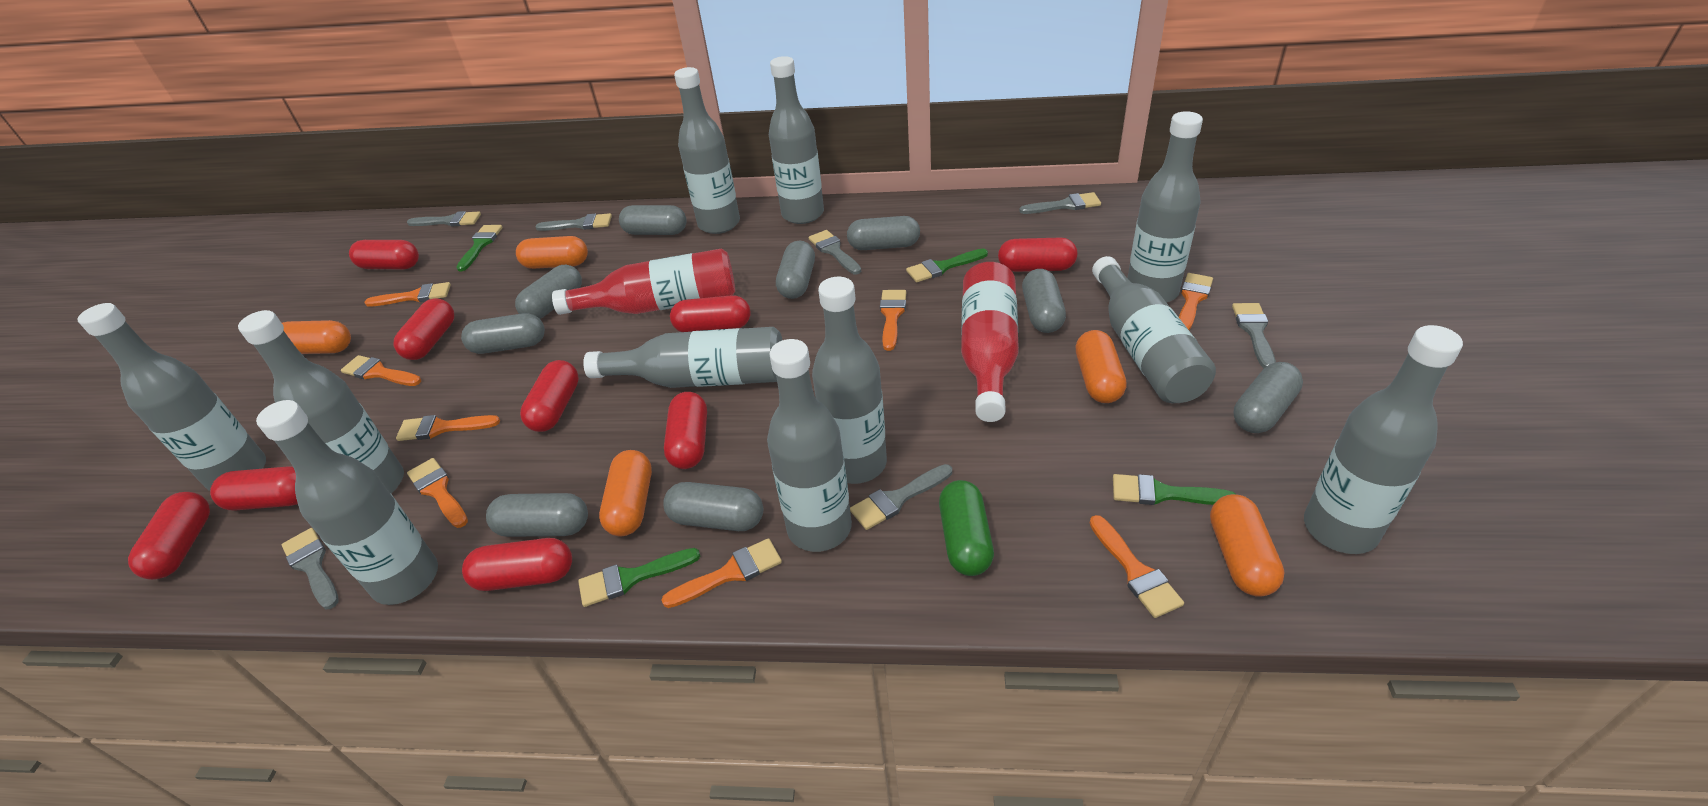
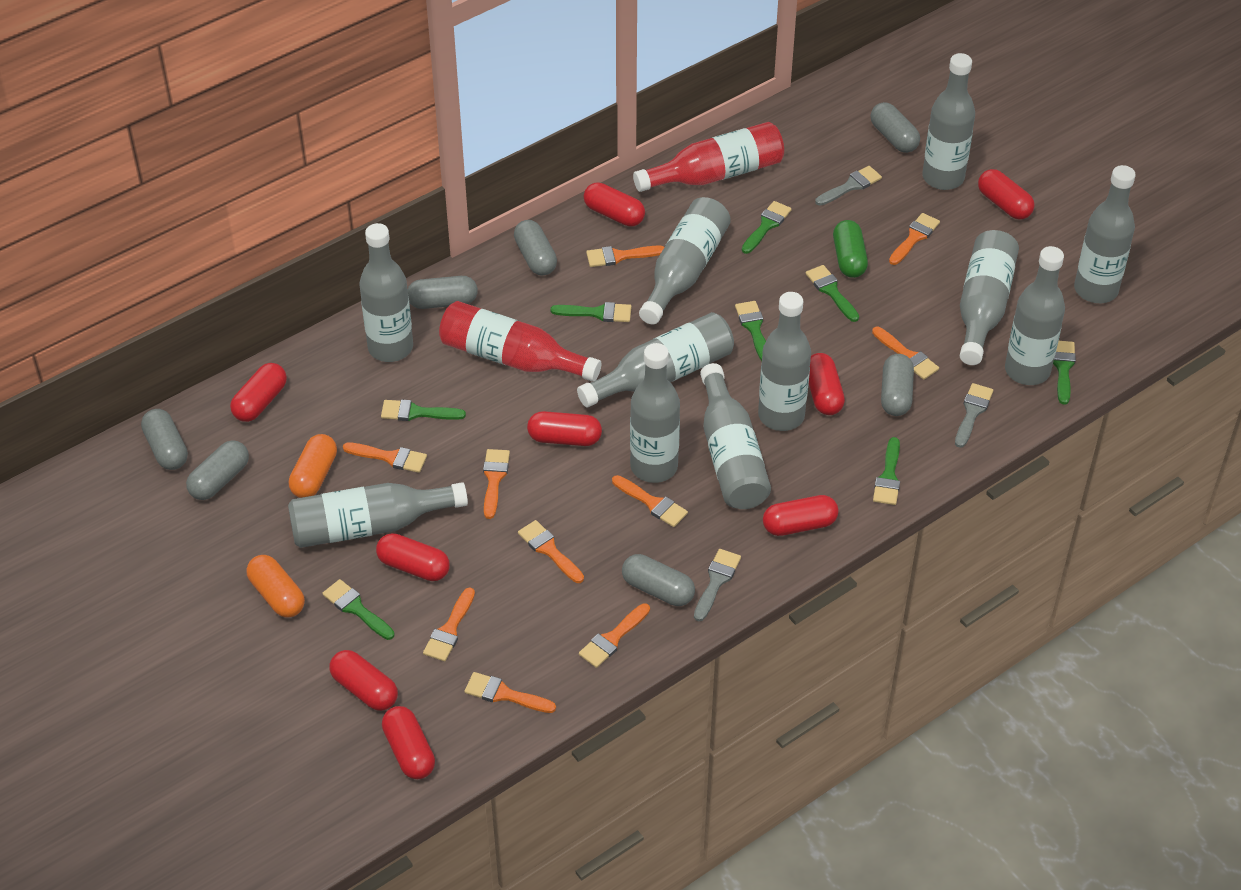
green brush: 4 -> 8
grey brush: 7 -> 3
grey capsule: 9 -> 7
orange brush: 8 -> 10
orange capsule: 5 -> 2

